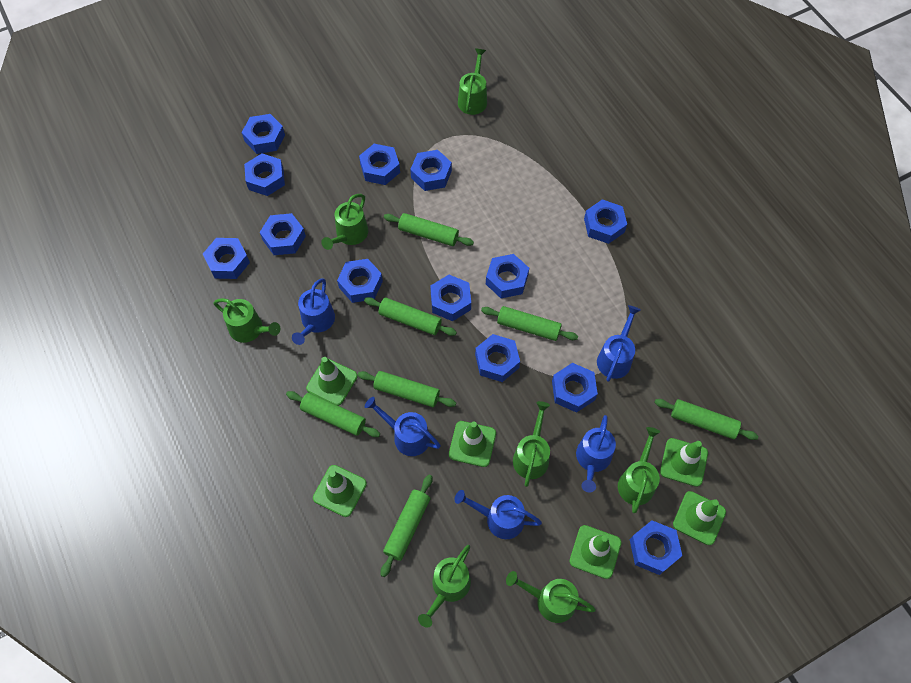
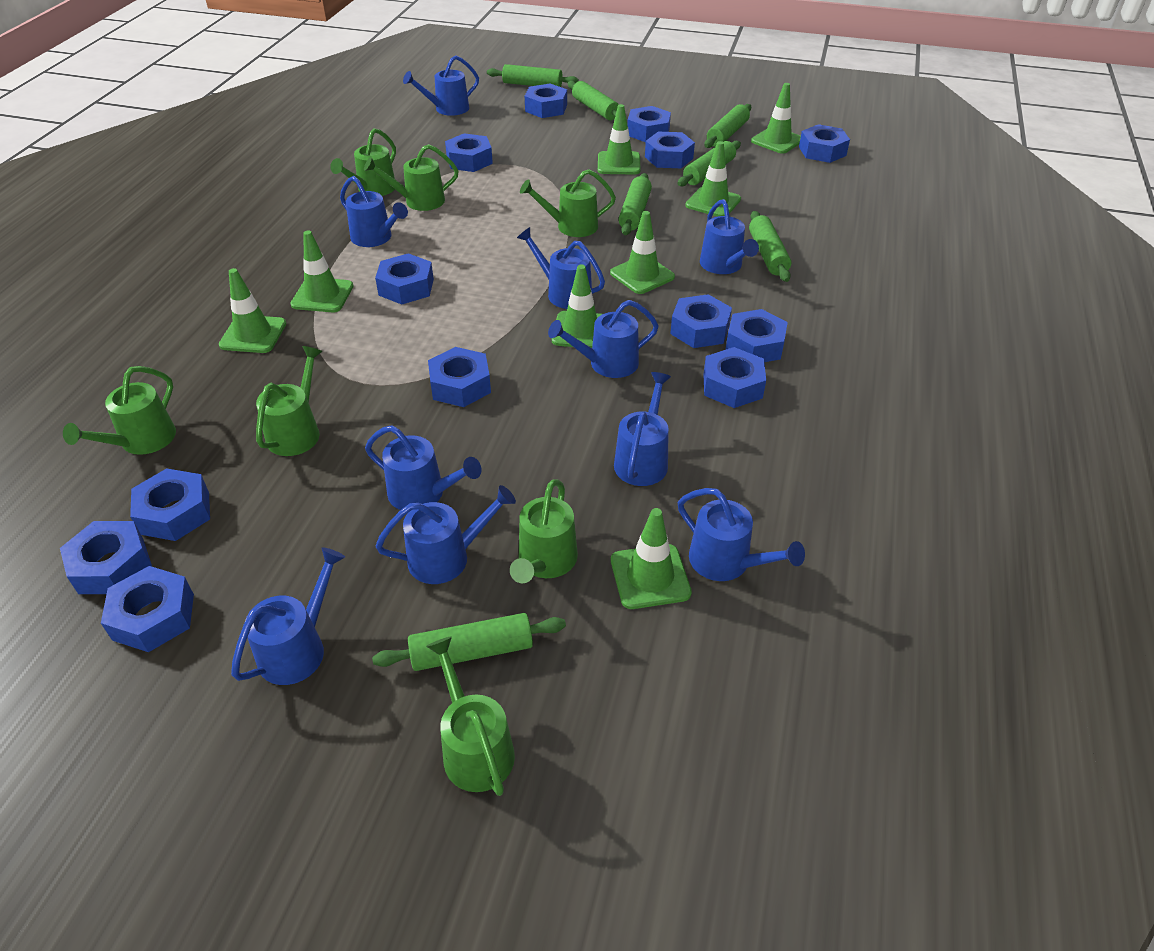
blue watering can: 5 -> 10
green traffic cone: 6 -> 8

